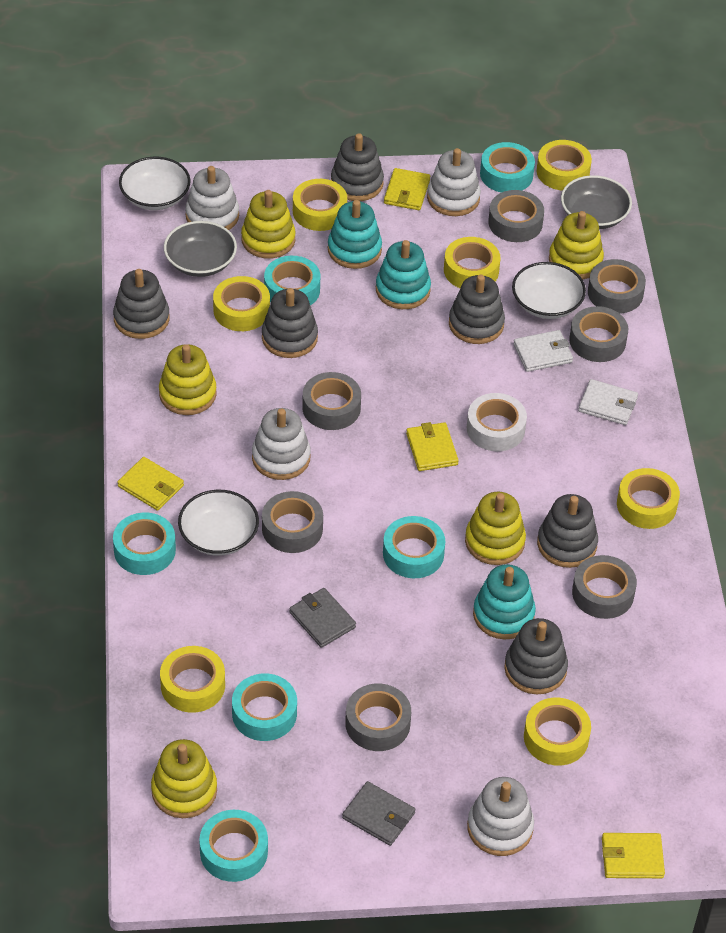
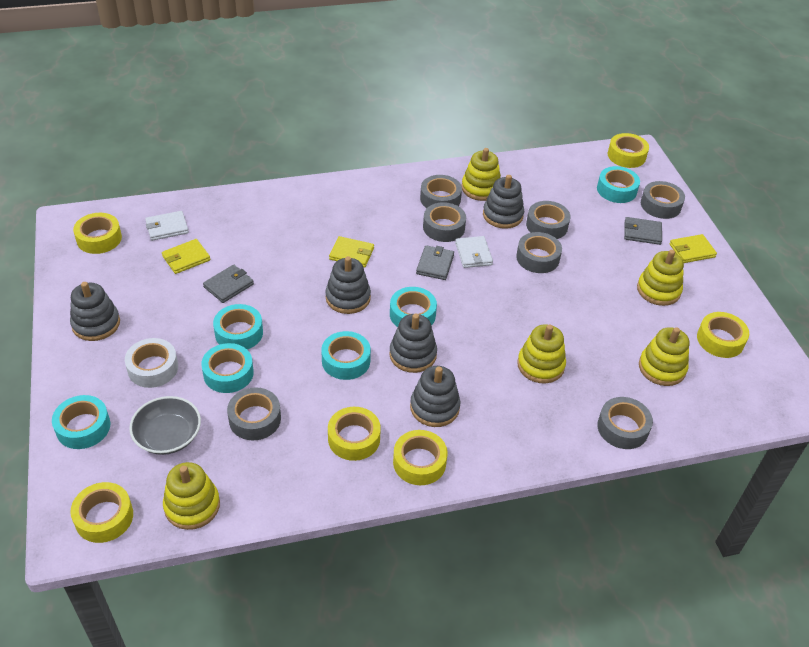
grey bowl: 2 -> 1
grey stacking toy: 6 -> 5
grey wallet: 2 -> 3
turquoise stacking toy: 3 -> 0
white bowl: 3 -> 0
white stacking toy: 4 -> 0
yellow tape: 7 -> 6
yellow wallet: 4 -> 3

